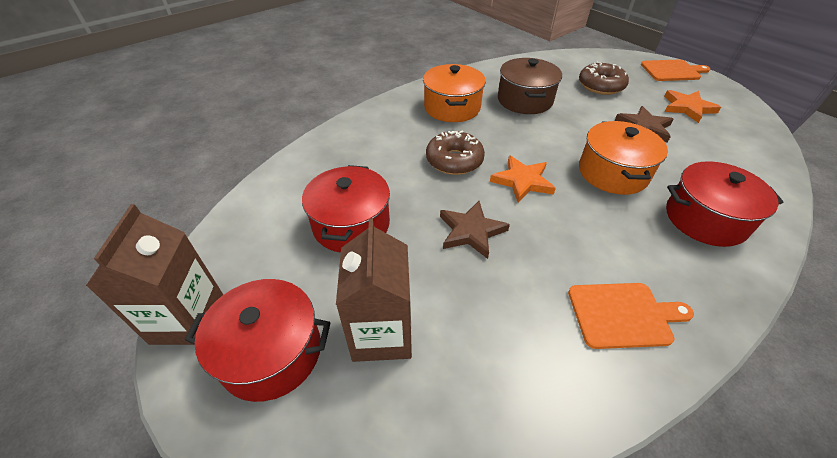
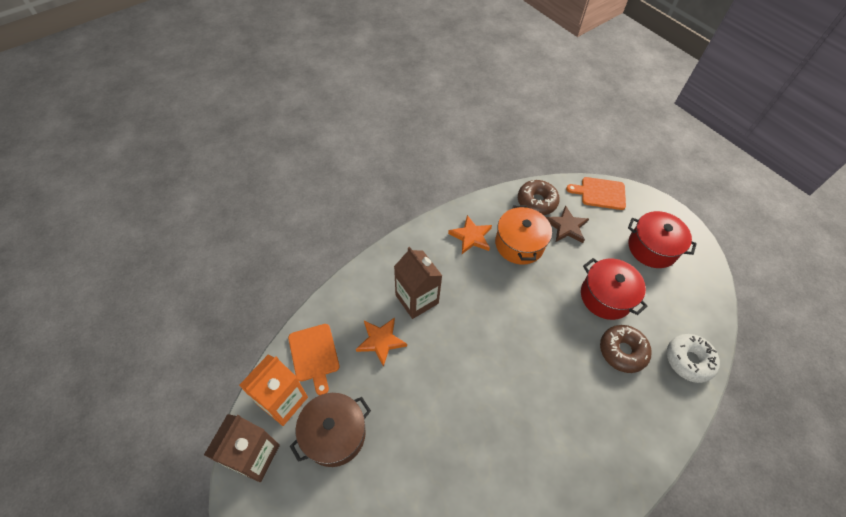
brown star: 2 -> 1
orange carton: 0 -> 1
orange pot: 2 -> 1
red pot: 3 -> 2
white donut: 0 -> 1

